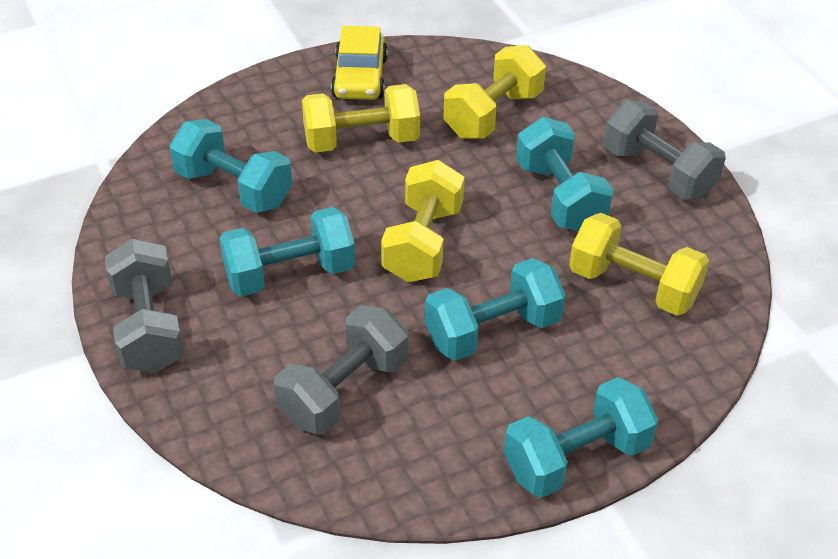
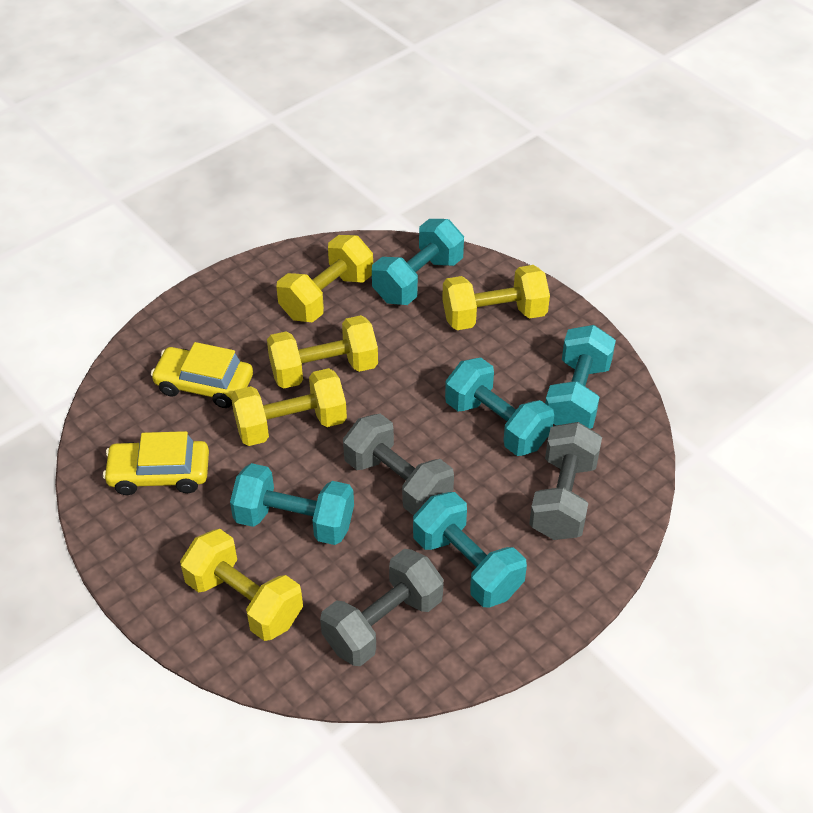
yellow car: 1 -> 2
yellow dumbbell: 4 -> 5

